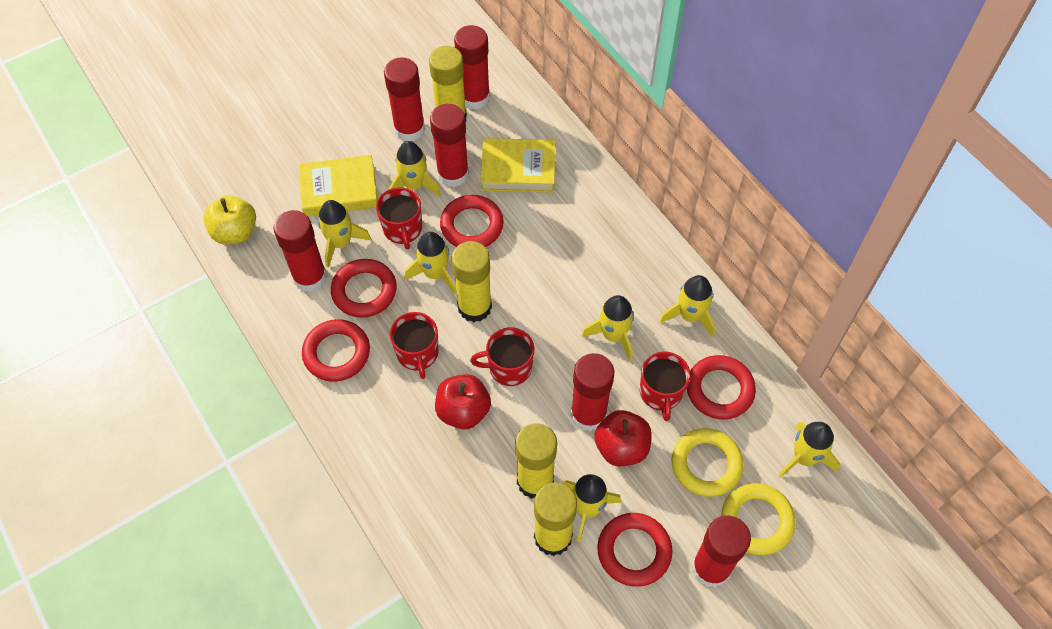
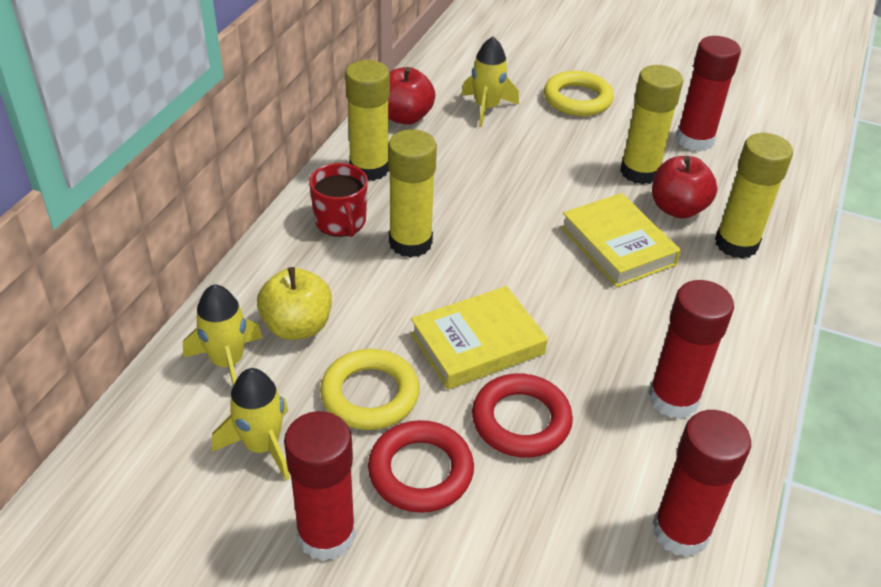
red glue stick: 6 -> 4
red mug: 4 -> 1
red ring: 5 -> 2
yellow rocket: 7 -> 3

